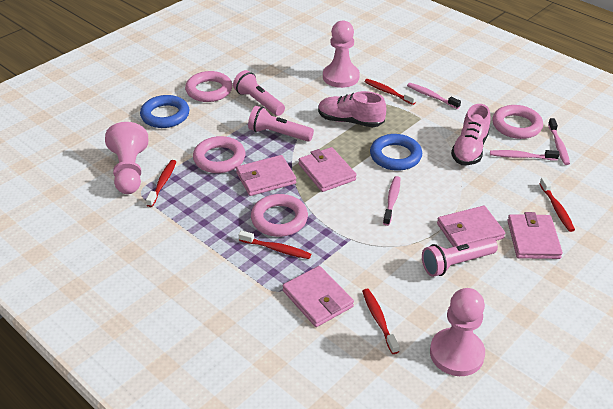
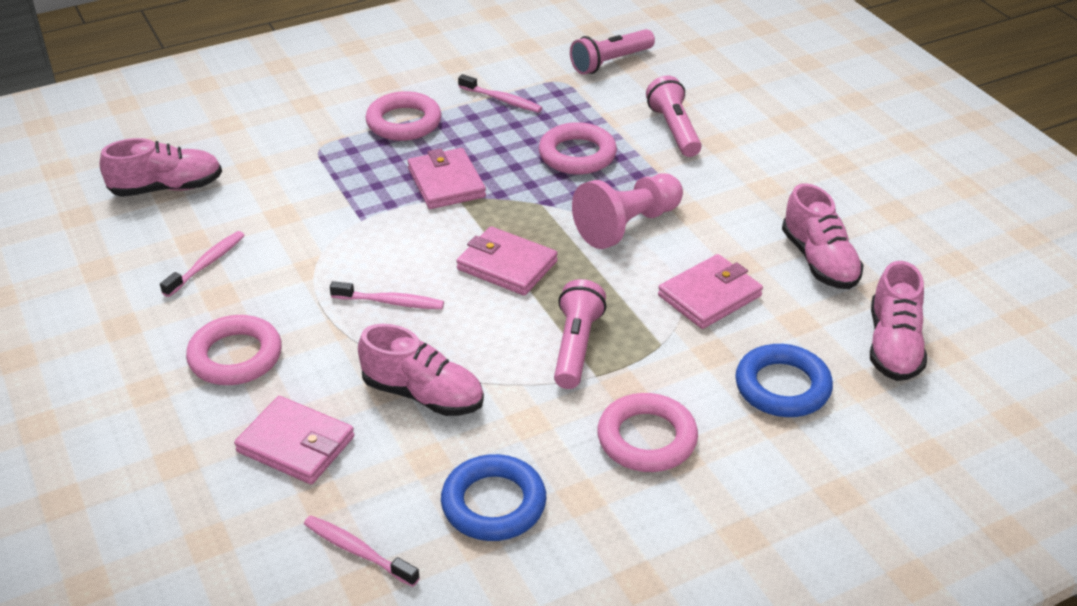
pink pawn: 3 -> 1
pink shoe: 2 -> 4
pink wallet: 5 -> 4
red toothbrush: 5 -> 0

